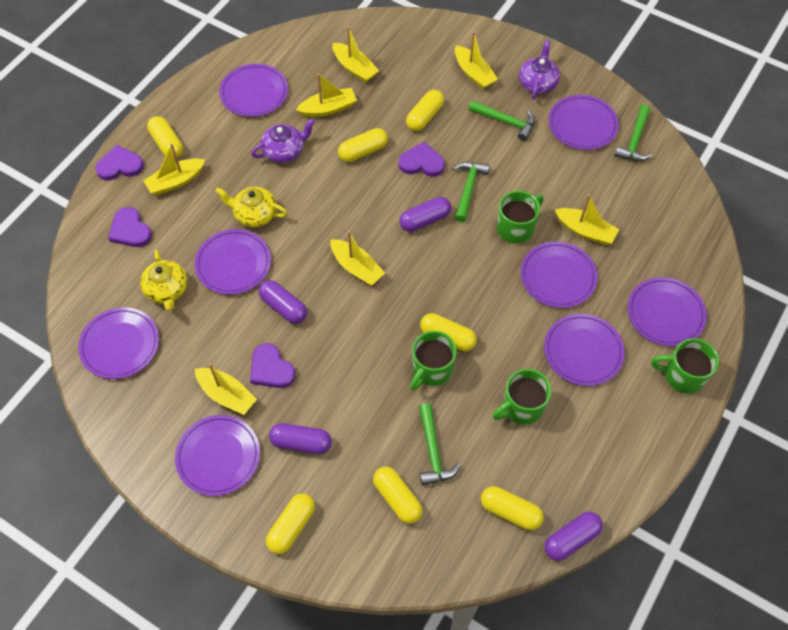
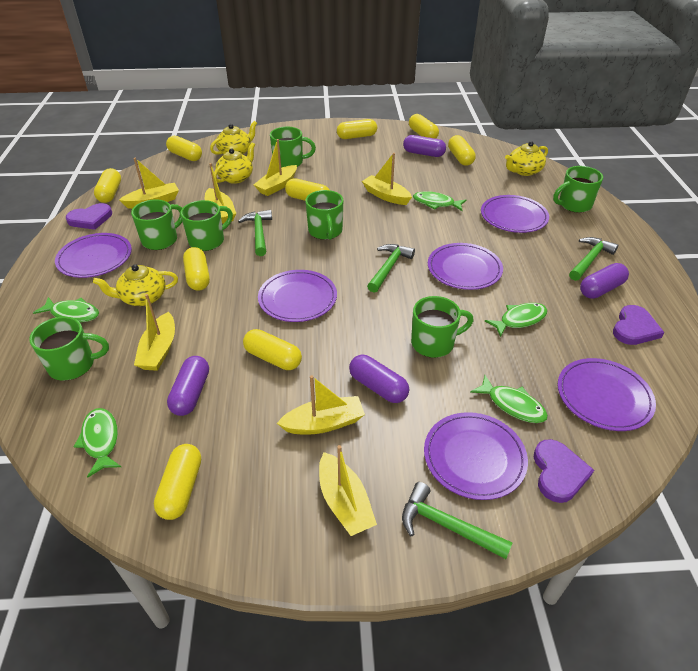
green fish: 0 -> 5
green mug: 4 -> 7
purple heart: 4 -> 3
purple plate: 8 -> 6
purple teapot: 2 -> 0
yellow capsule: 7 -> 9
yellow teapot: 2 -> 4

